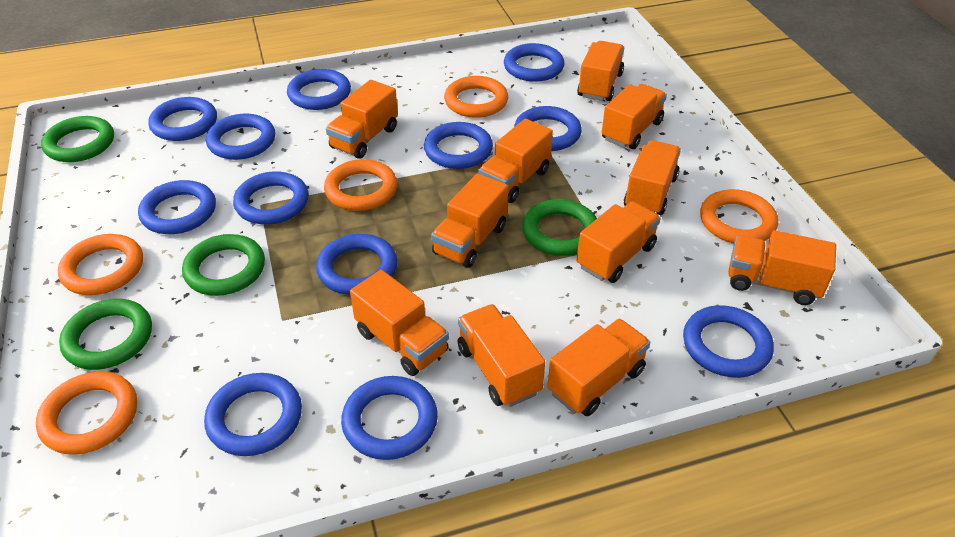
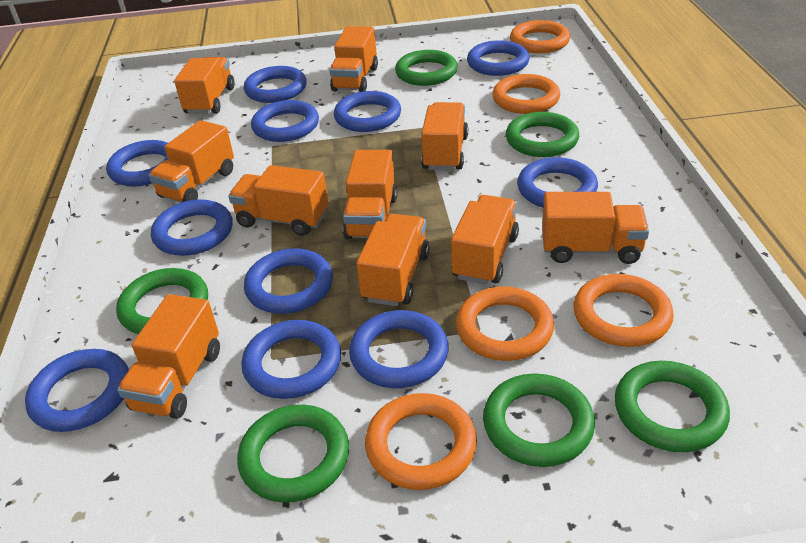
blue ring: 12 -> 11
green ring: 4 -> 6
orange truck: 11 -> 10

